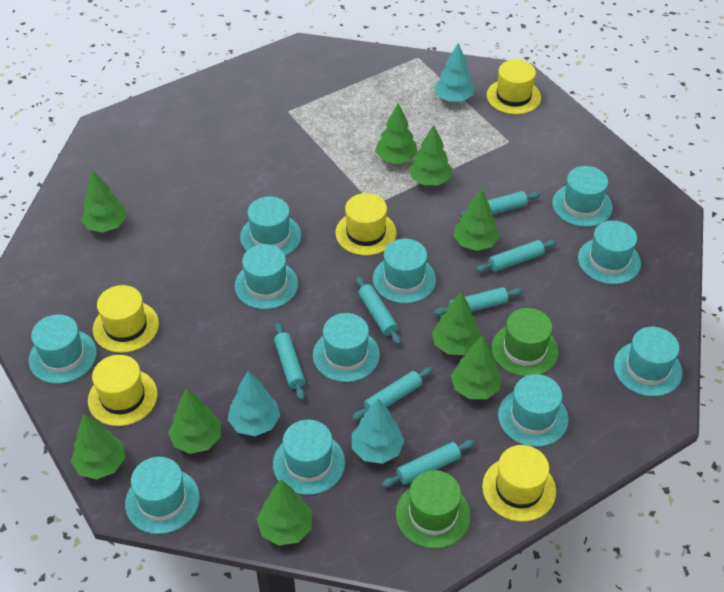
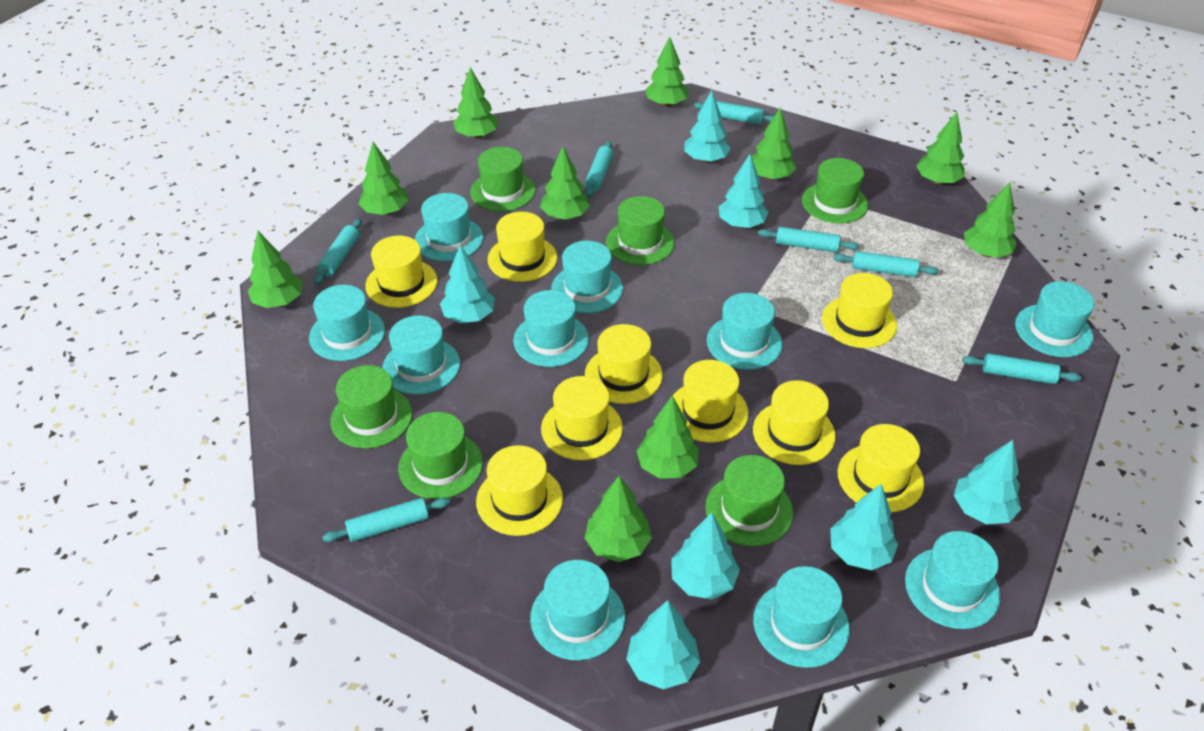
green hat: 2 -> 6
green tree: 9 -> 10
turquoise hat: 11 -> 10
turquoise tree: 3 -> 7
yellow hat: 5 -> 9

